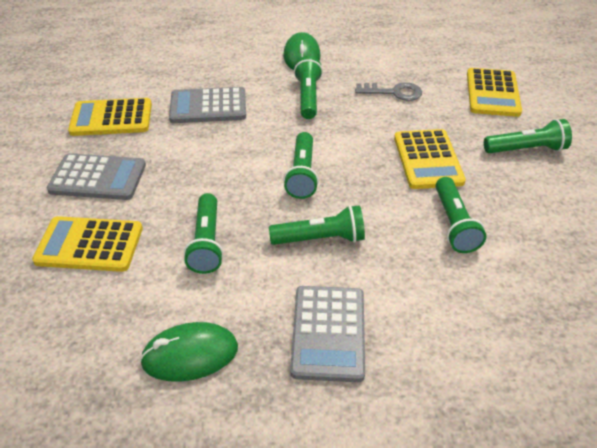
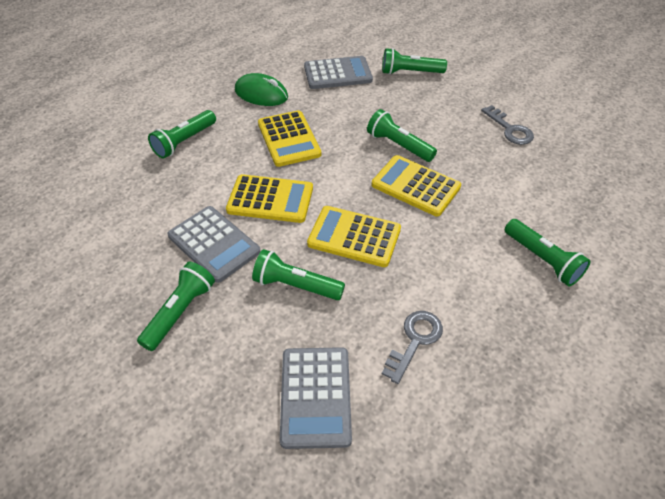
green mouse: 2 -> 1
grey key: 1 -> 2

